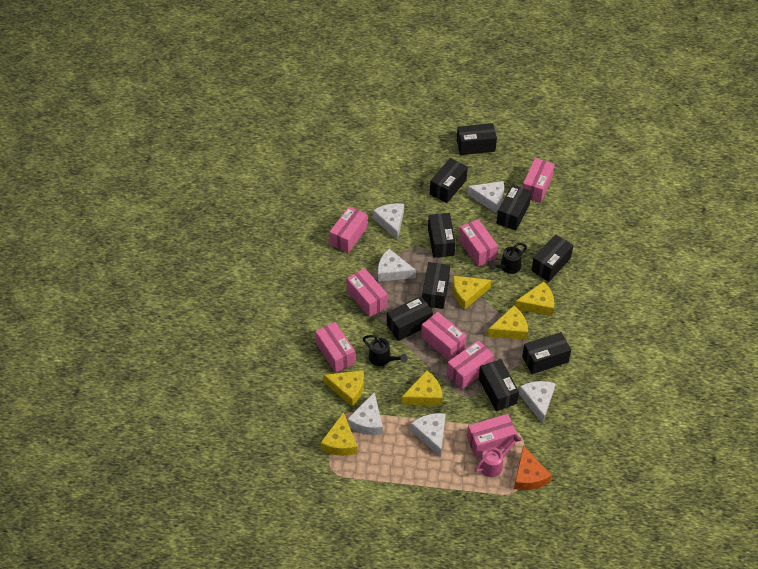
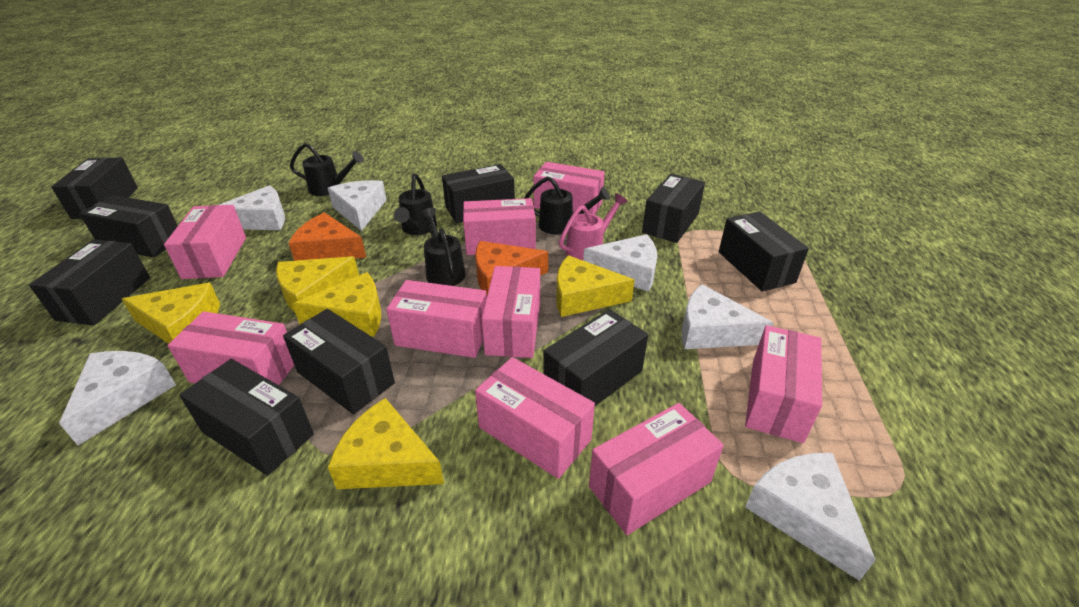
black watering can: 2 -> 4
orange cheese: 1 -> 2
pink box: 8 -> 9
yellow cheese: 6 -> 5

